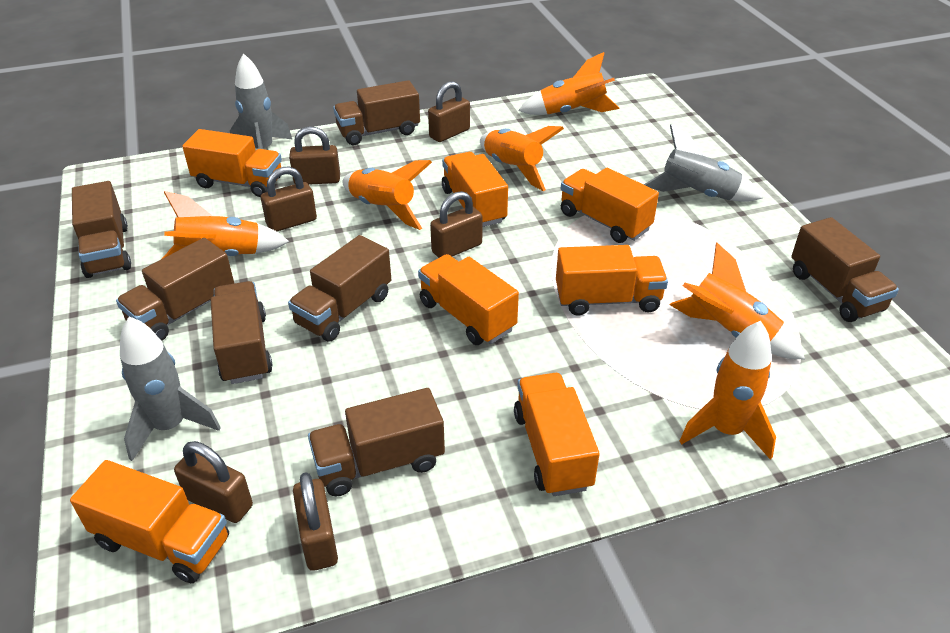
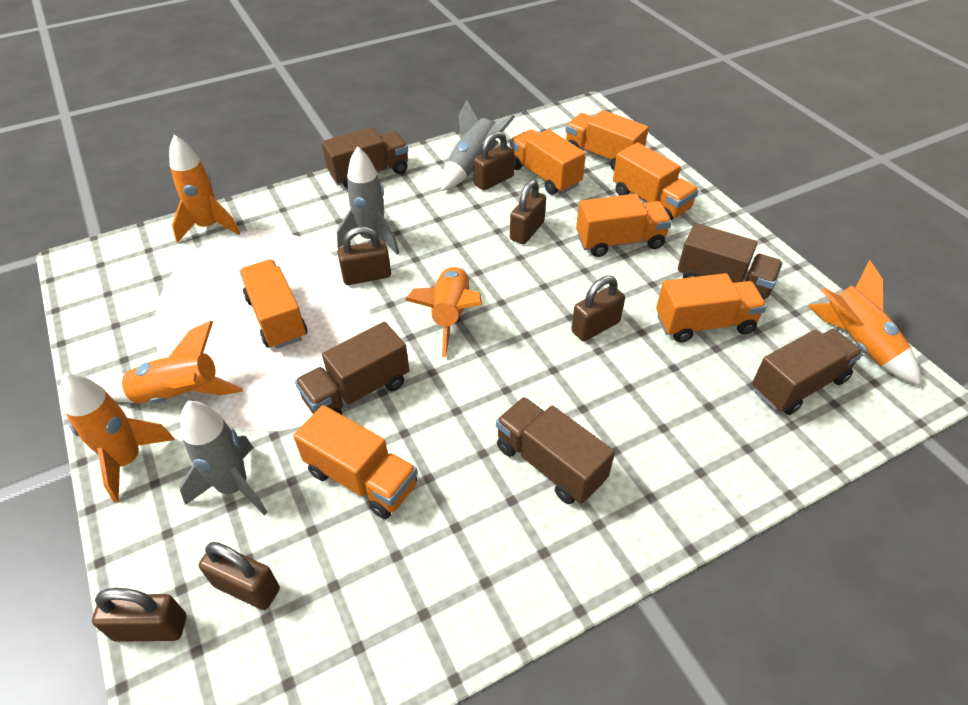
brown truck: 7 -> 5
orange rocket: 6 -> 5

